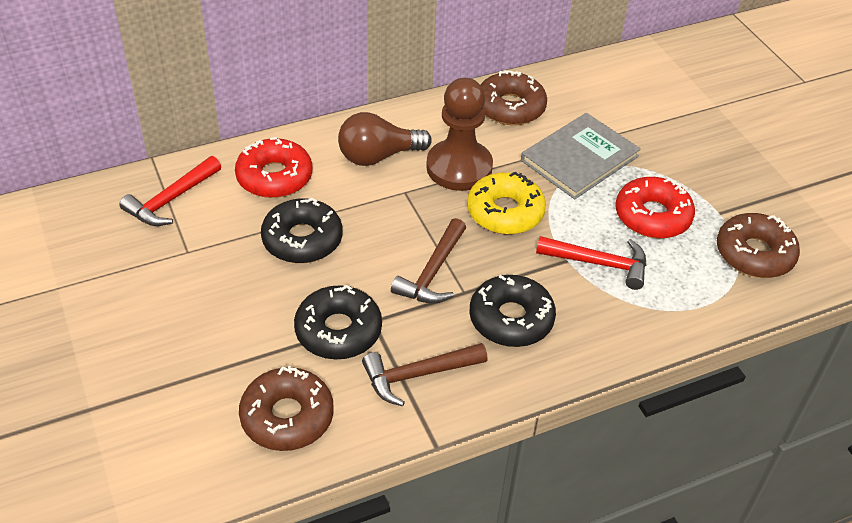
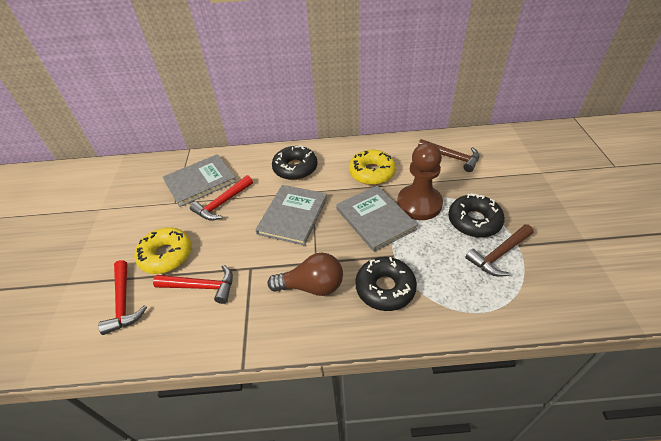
brown donut: 3 -> 0
grey book: 1 -> 3
red donut: 2 -> 0
red hammer: 2 -> 3
yellow donut: 1 -> 2

